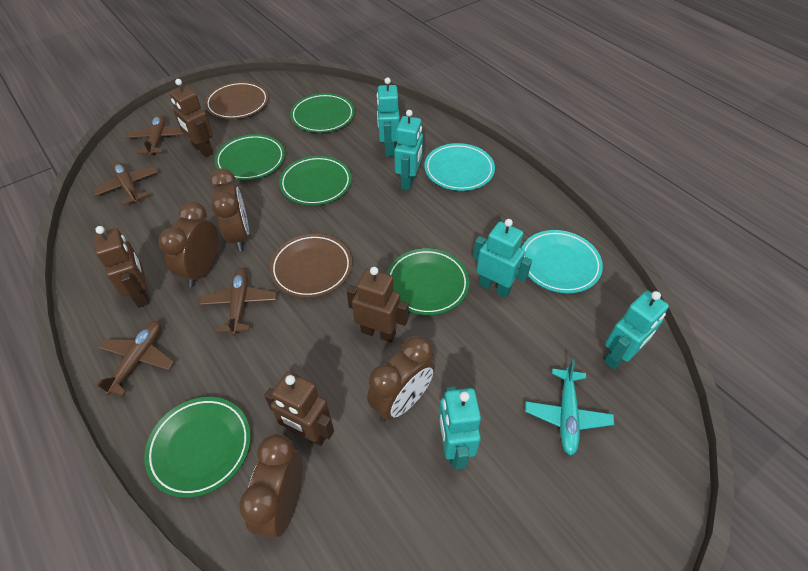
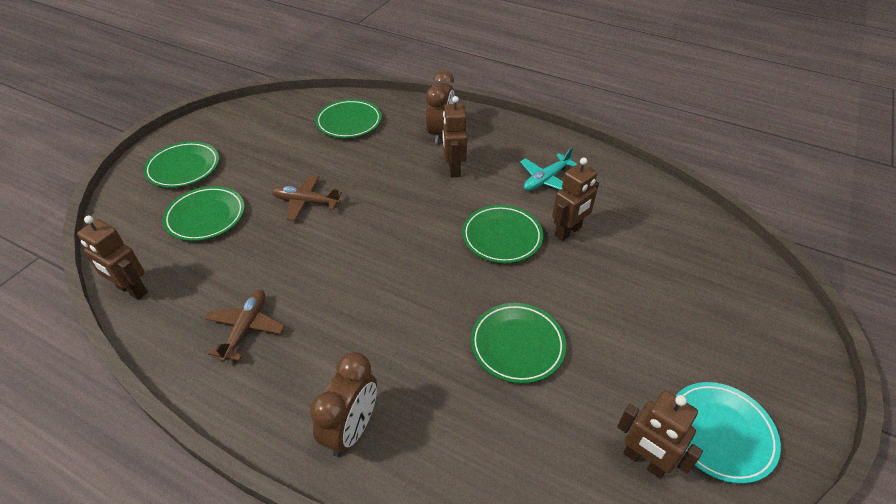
brown clock: 4 -> 2
brown plane: 4 -> 2
brown plate: 2 -> 0
turquoise plate: 2 -> 1
turquoise robot: 5 -> 0

